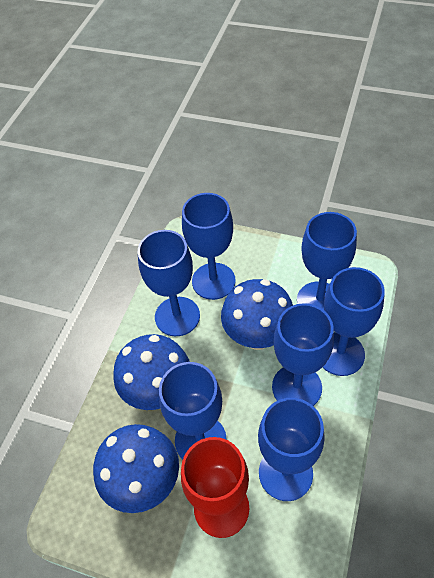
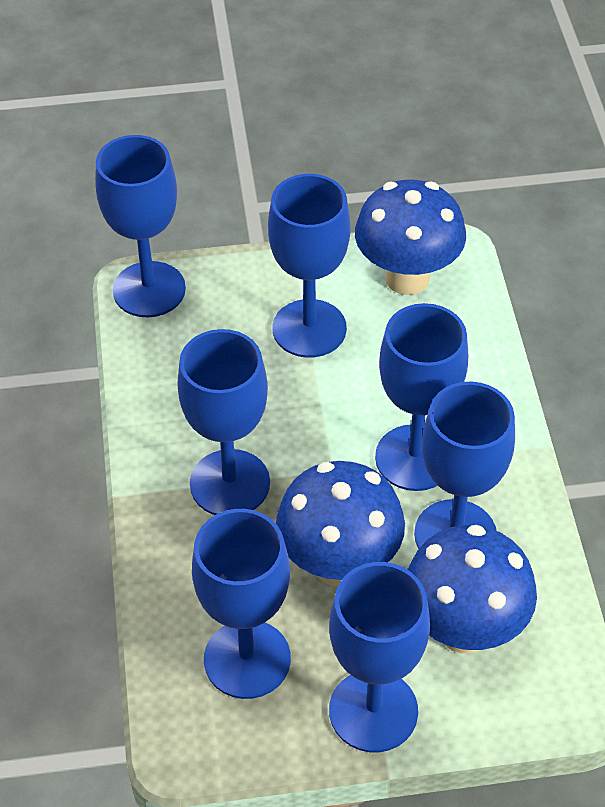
red goblet: 1 -> 0

